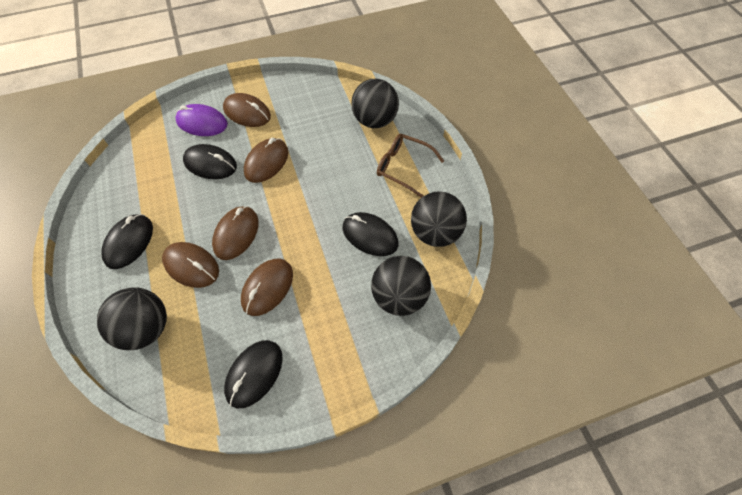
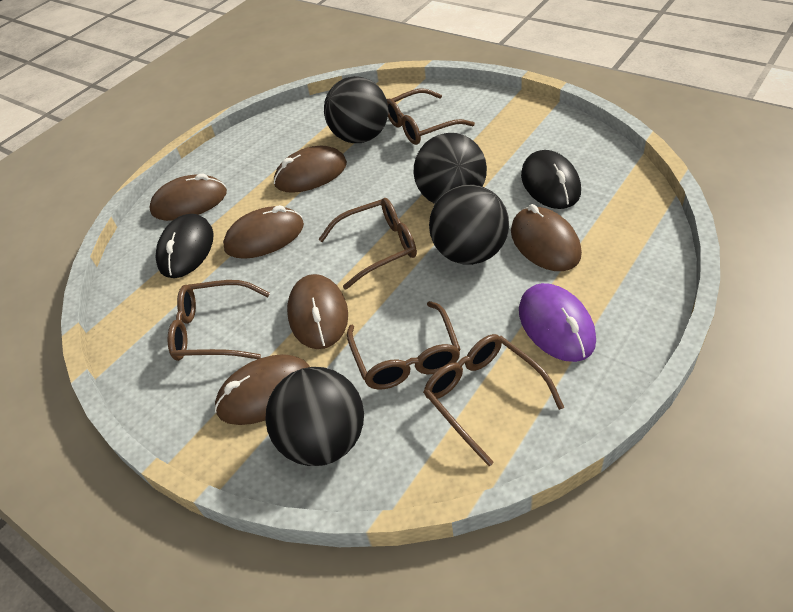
black mouse: 4 -> 2
brown glasses: 1 -> 5
brown mouse: 5 -> 6

